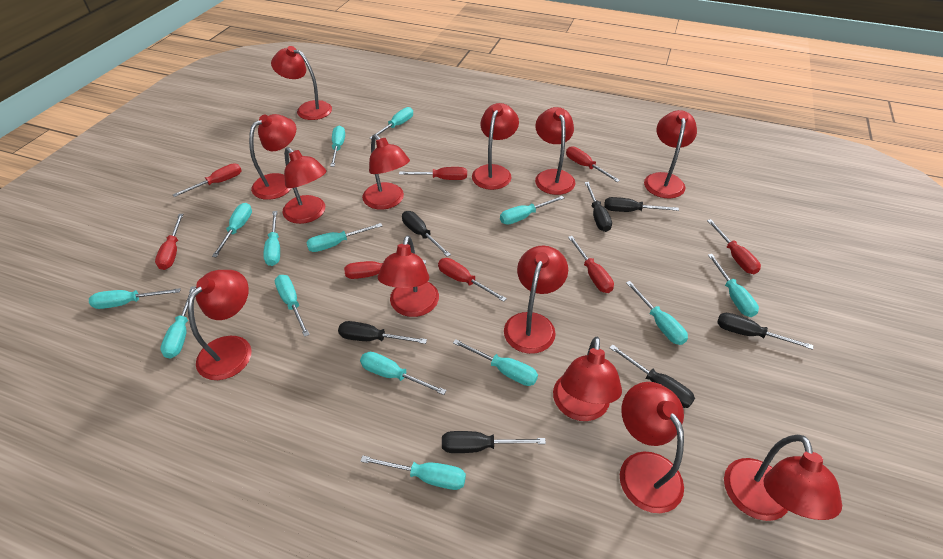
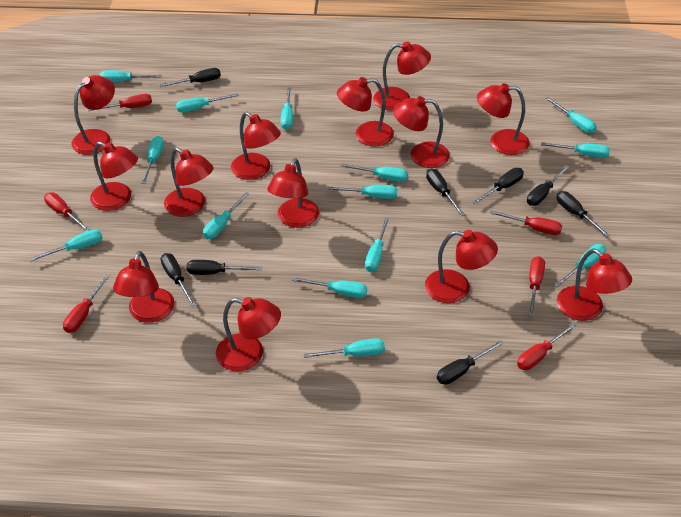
black screwdriver: 7 -> 8
red screwdriver: 8 -> 6

